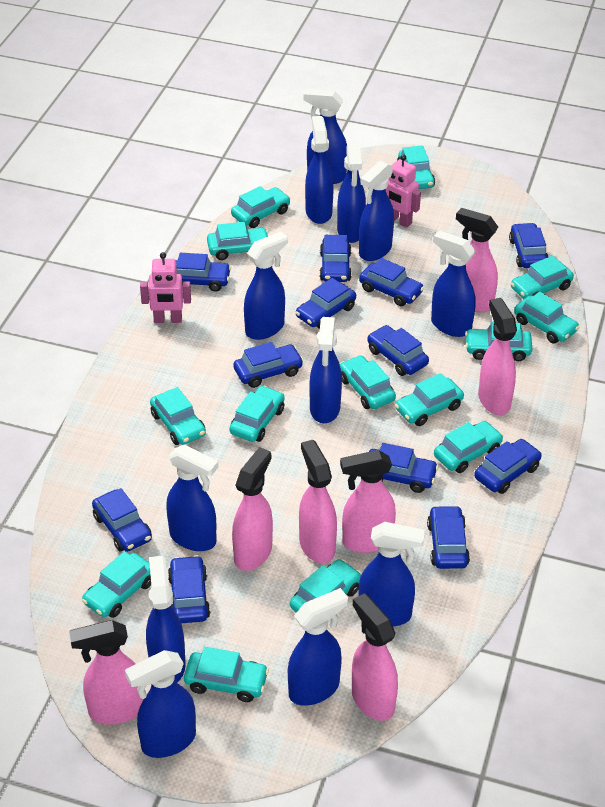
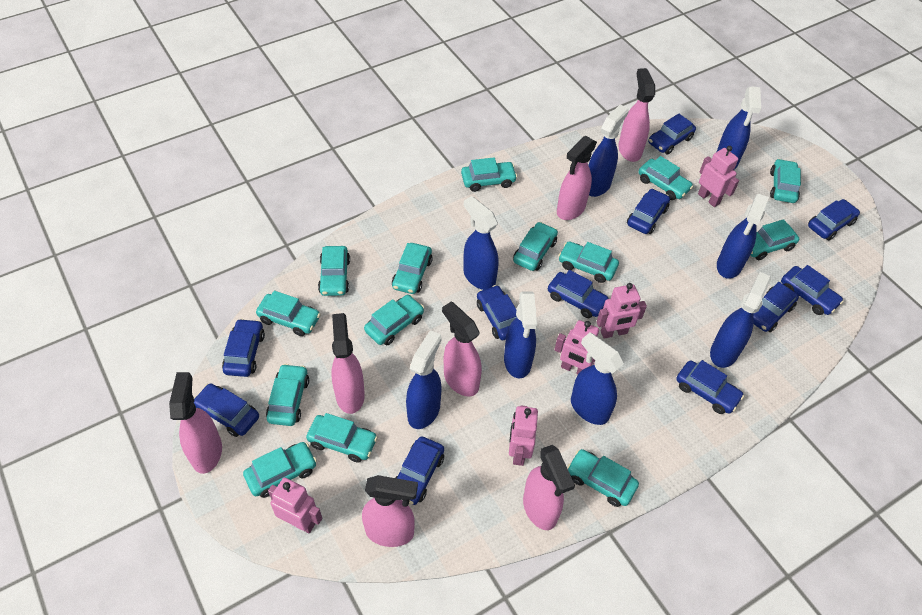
blue car: 12 -> 11
blue spray bottle: 12 -> 8
pink robot: 2 -> 5

